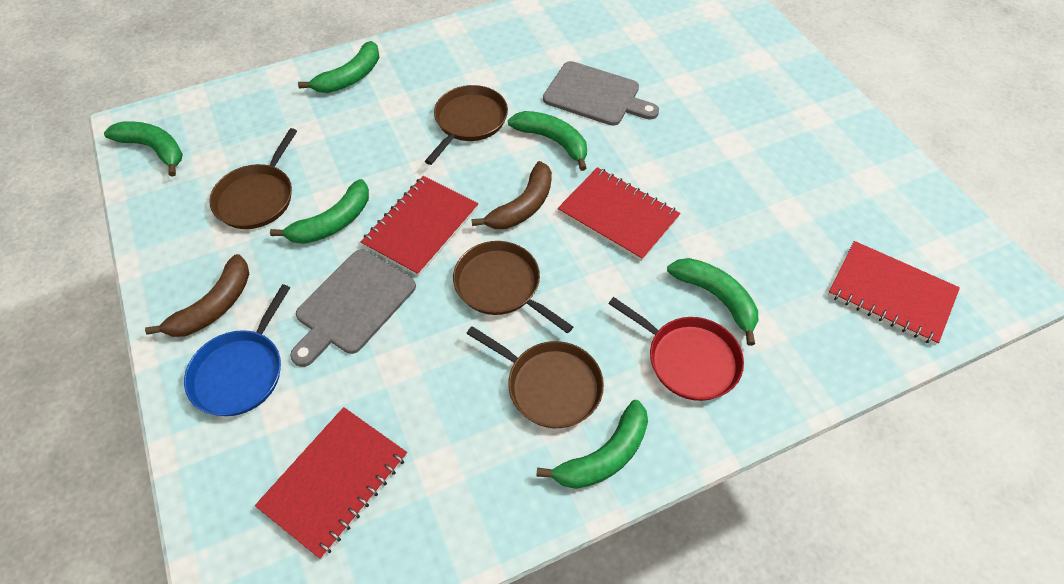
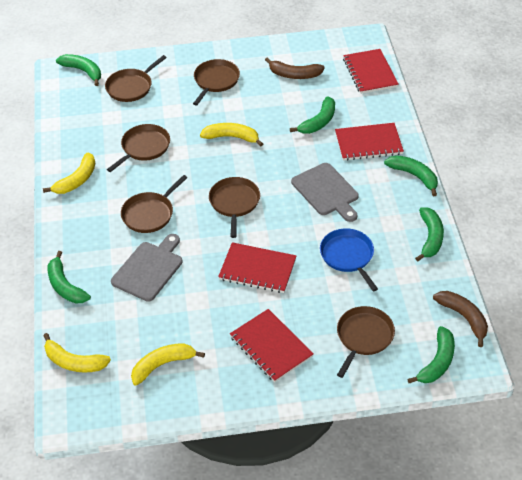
brown pan: 4 -> 6
red pan: 1 -> 0
yellow banana: 0 -> 4

